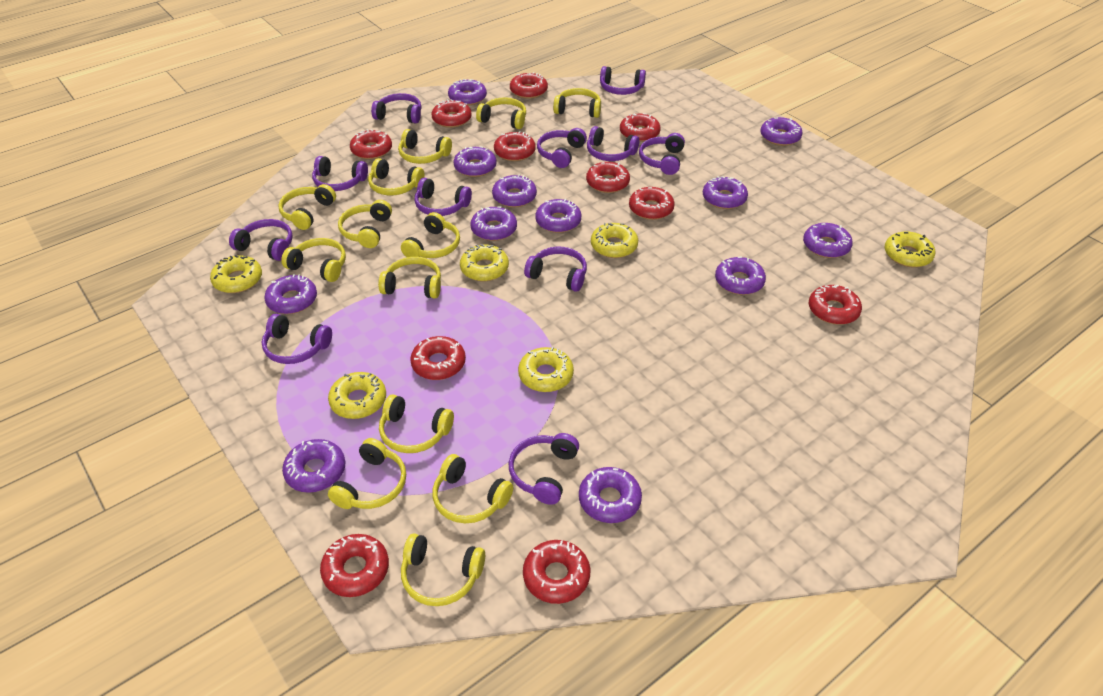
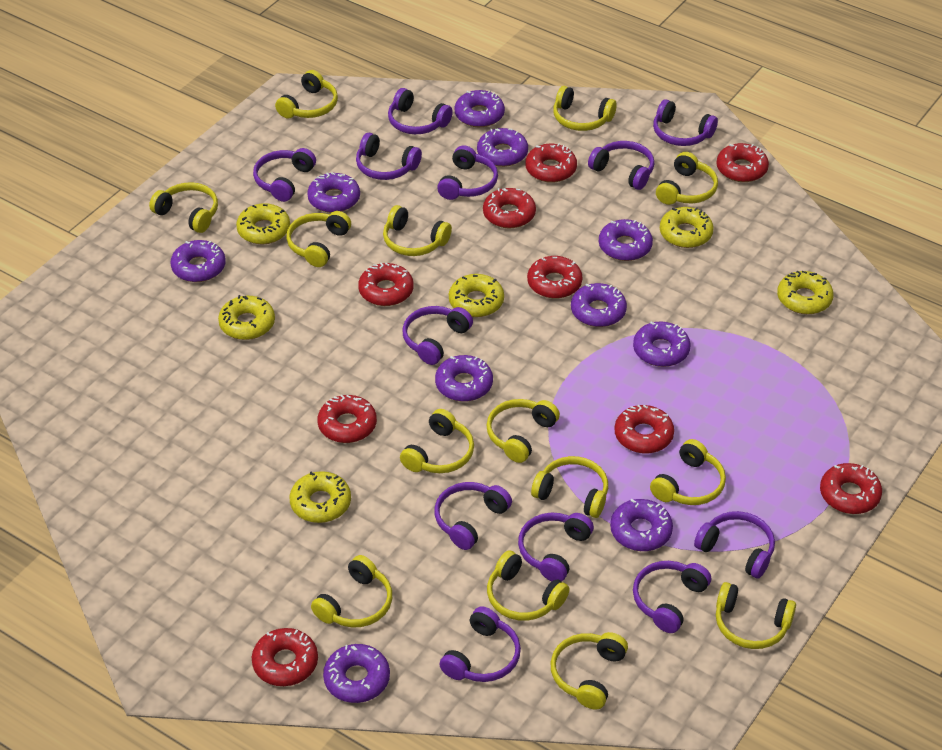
purple donut: 12 -> 10
purple headphones: 11 -> 12
red donut: 11 -> 9
yellow headphones: 13 -> 14

